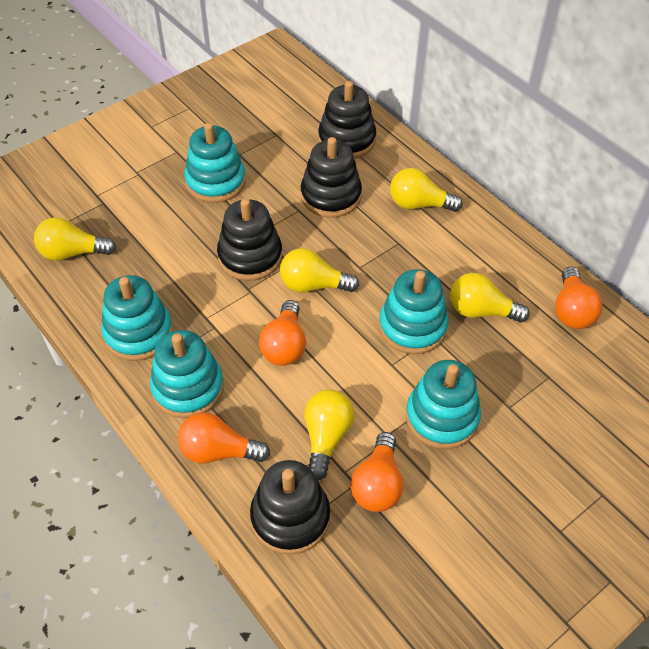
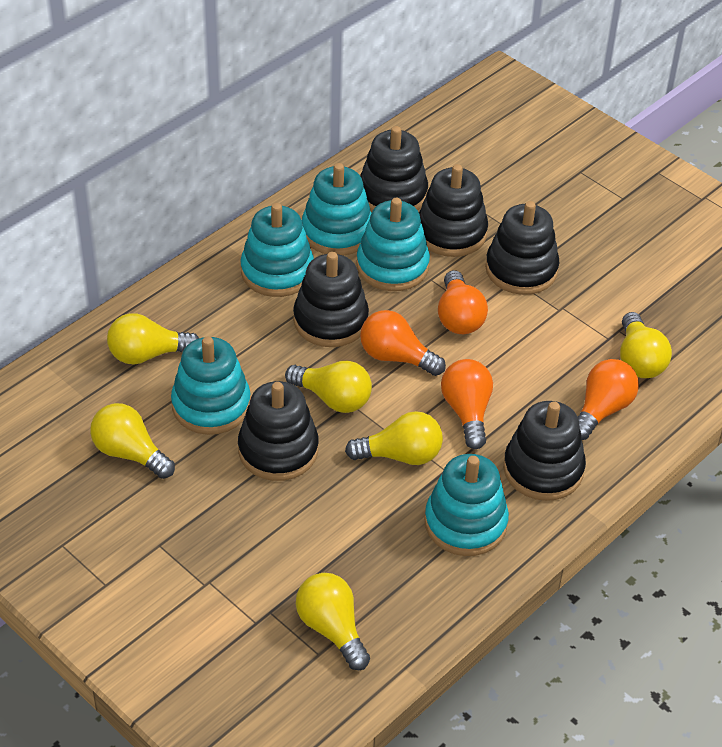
black stacking toy: 4 -> 6
yellow light bulb: 5 -> 6

